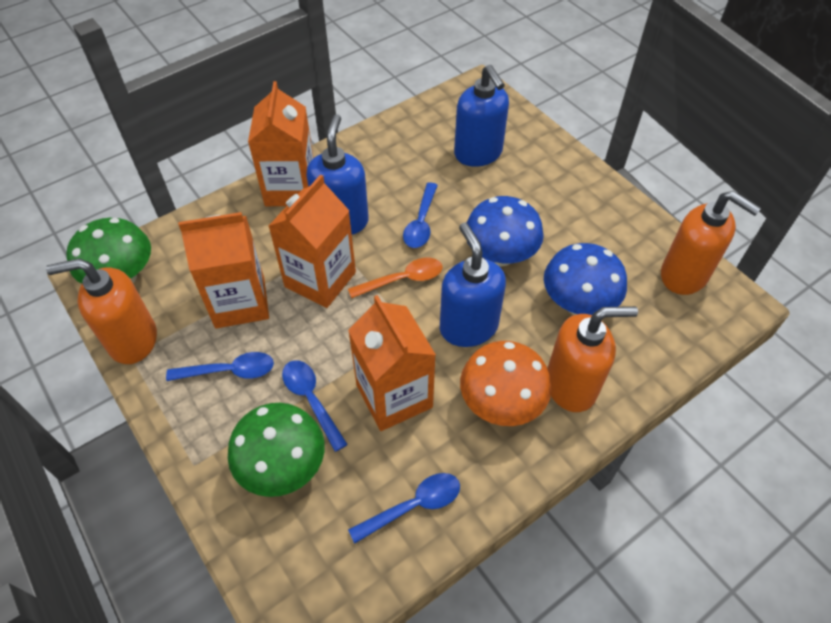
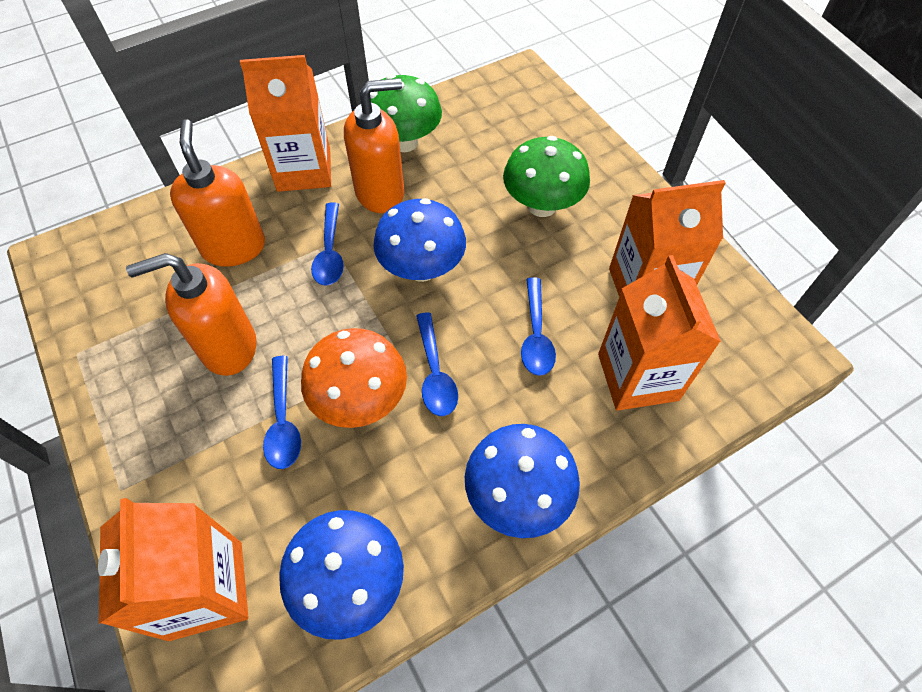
blue mushroom: 2 -> 3
blue soap dispenser: 3 -> 0
orange spoon: 1 -> 0

